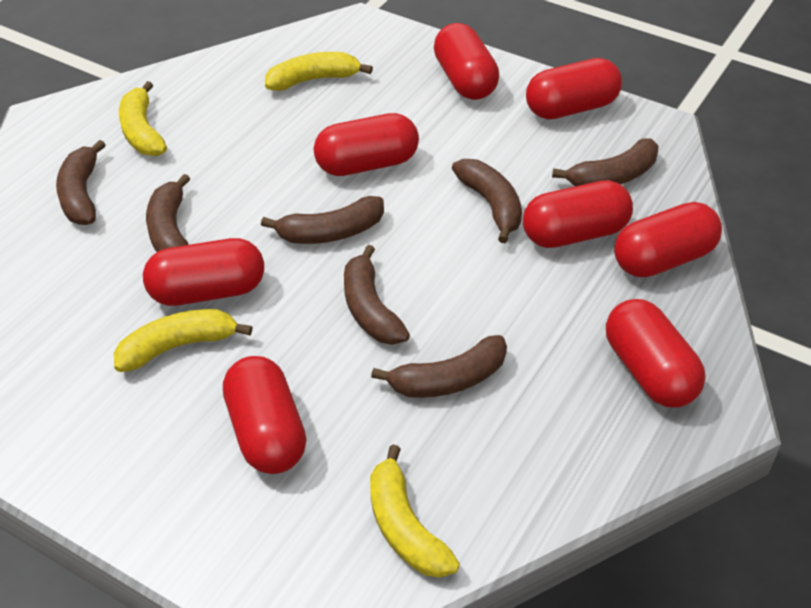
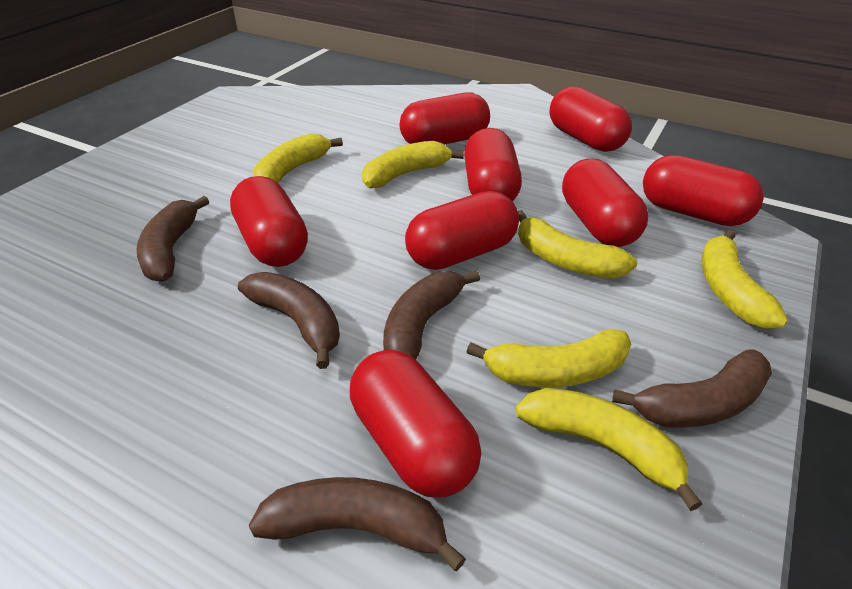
brown banana: 7 -> 5
yellow banana: 4 -> 6

